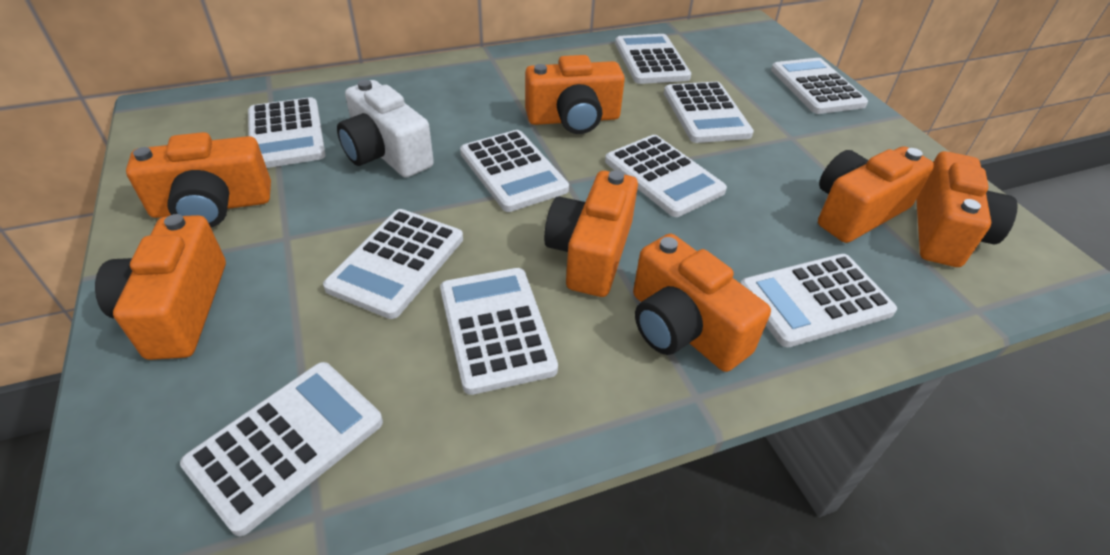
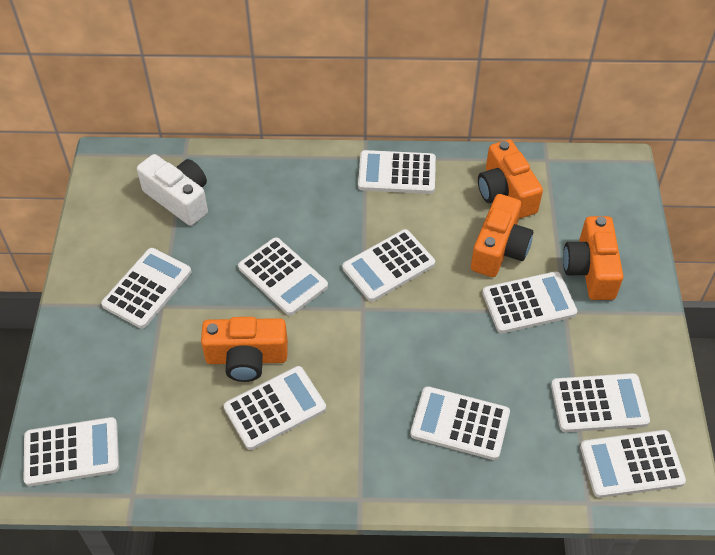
orange camera: 7 -> 4

